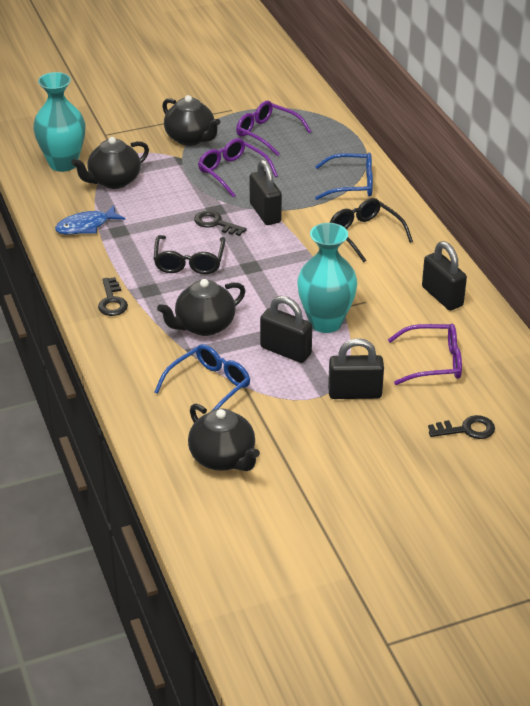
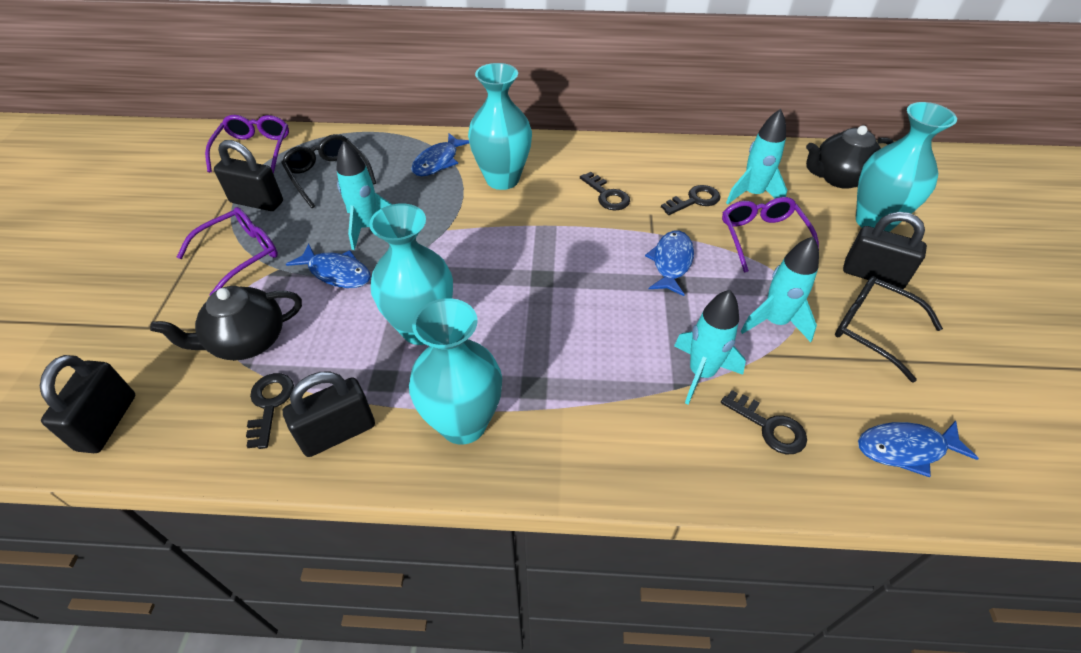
black key: 3 -> 4
black teapot: 4 -> 2
blue fish: 1 -> 4
blue glasses: 2 -> 0
turquoise rocket: 0 -> 4
turquoise vase: 2 -> 4

